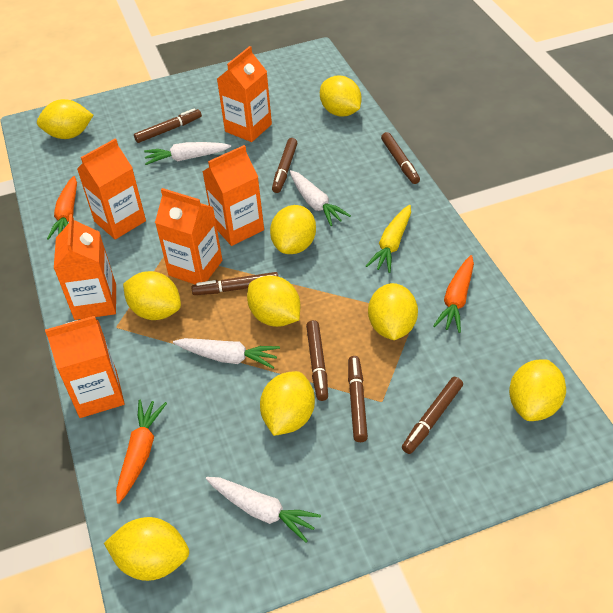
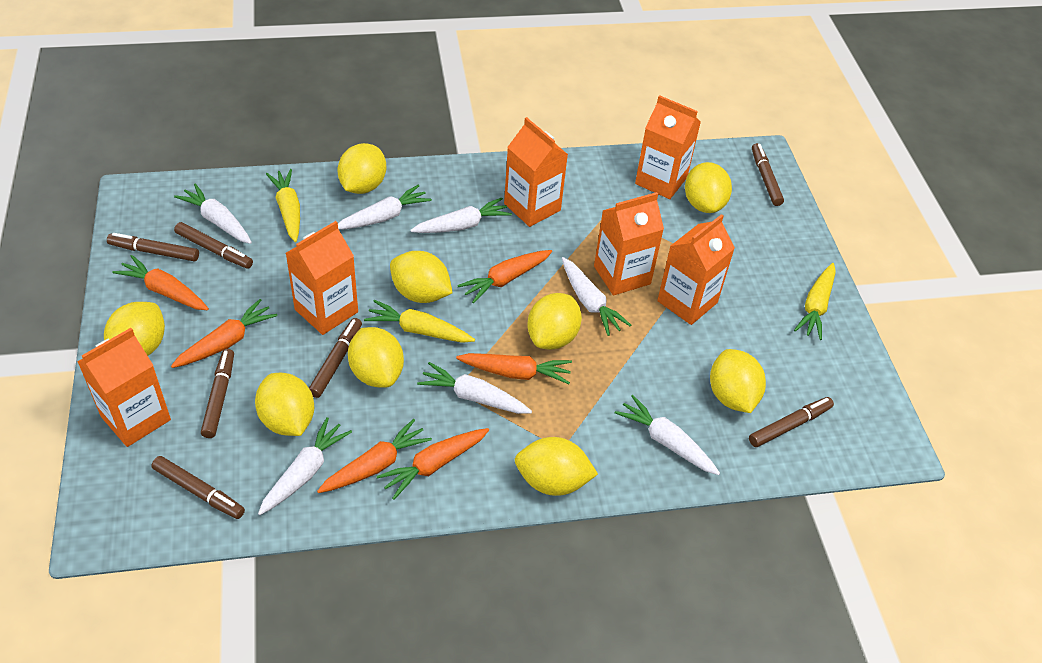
orange carrot: 3 -> 6
white carrot: 4 -> 7
yellow carrot: 1 -> 3

